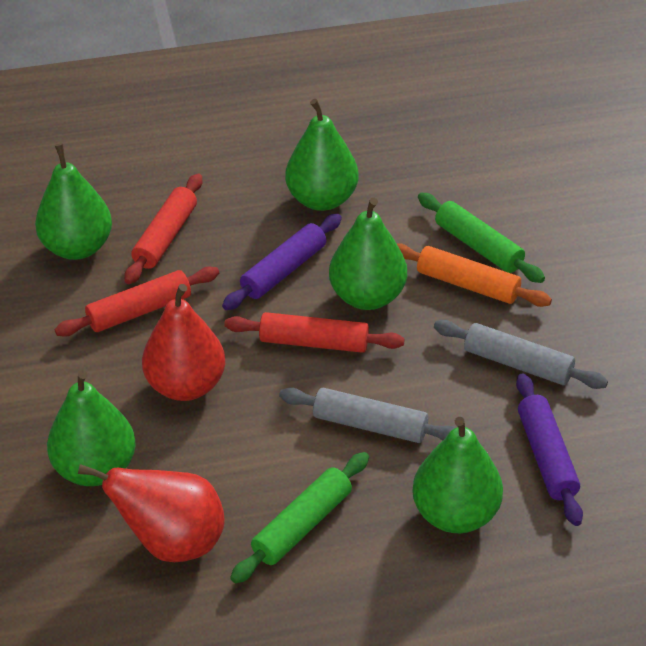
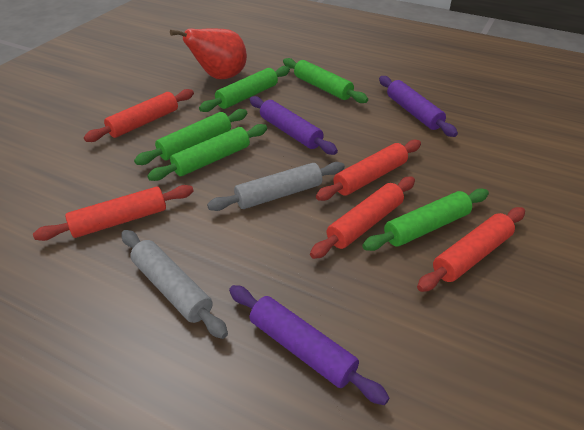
green pear: 5 -> 0
green rolling pin: 2 -> 5
orange rolling pin: 1 -> 0
purple rolling pin: 2 -> 3
red pear: 2 -> 1
red rolling pin: 3 -> 5

